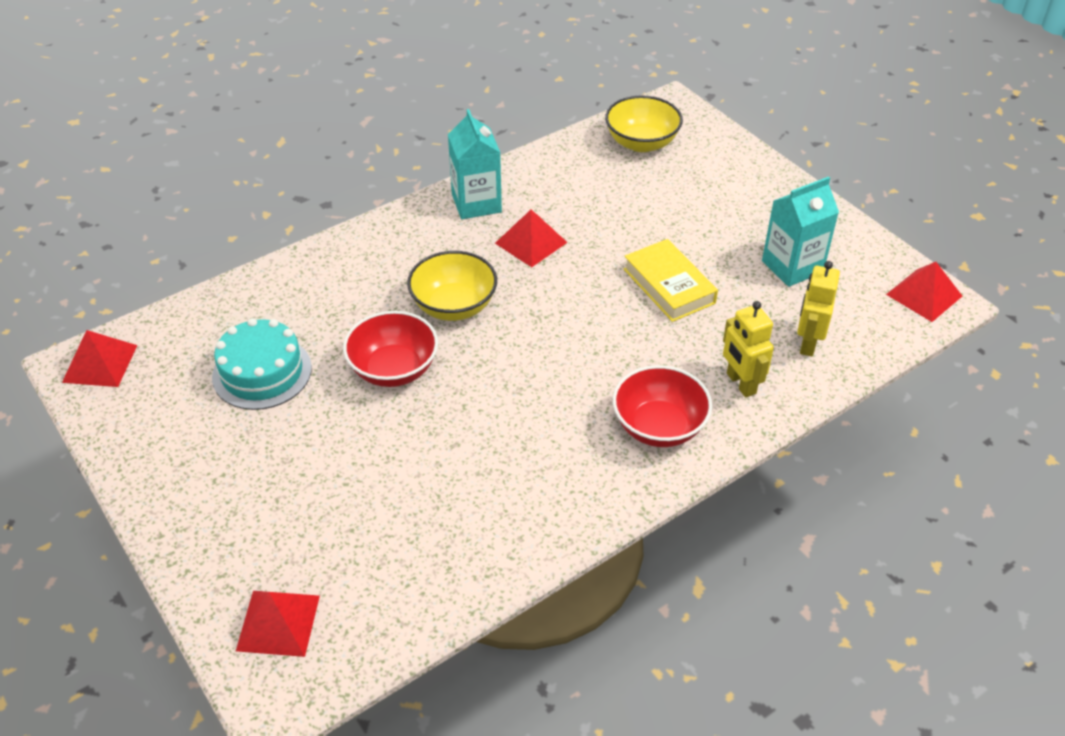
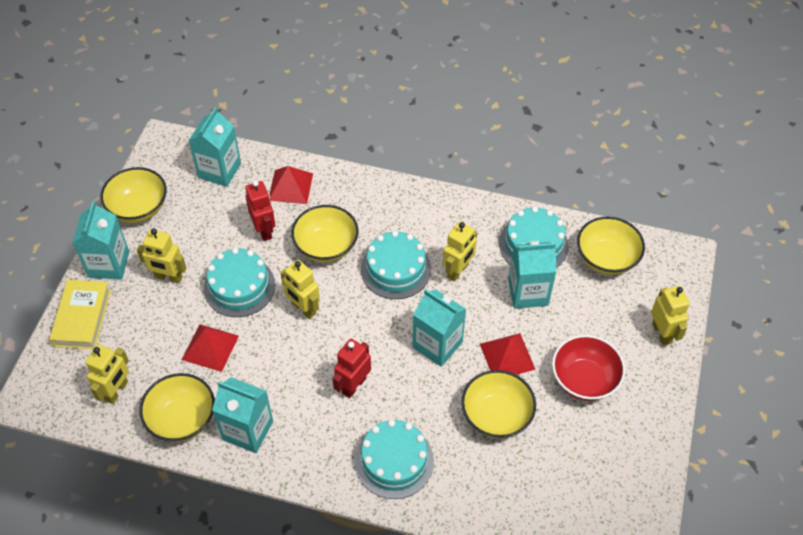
red bowl: 2 -> 1
red pyramid: 4 -> 3
red robot: 0 -> 2
turquoise cake: 1 -> 4
turquoise carton: 2 -> 5
yellow bowl: 2 -> 5
yellow robot: 2 -> 5

